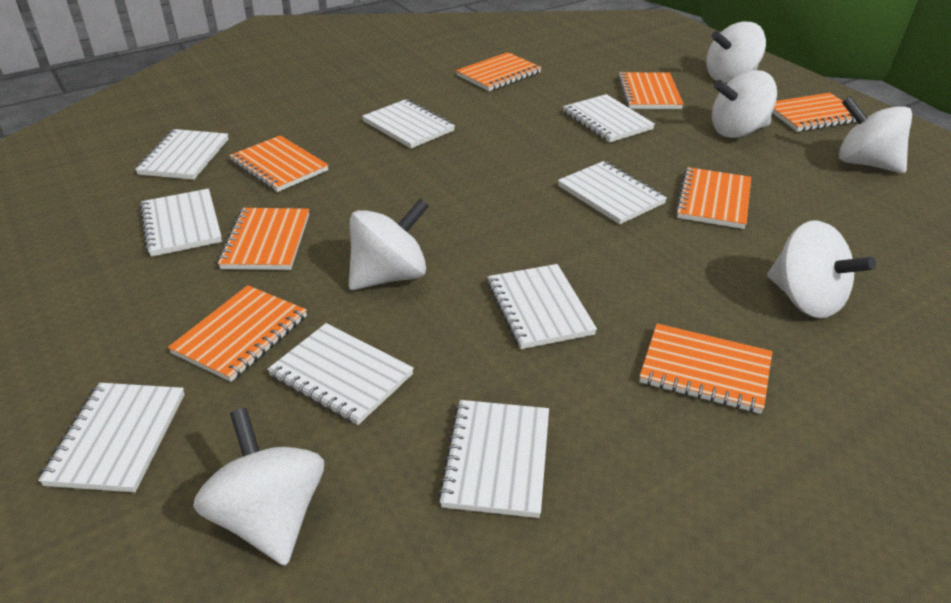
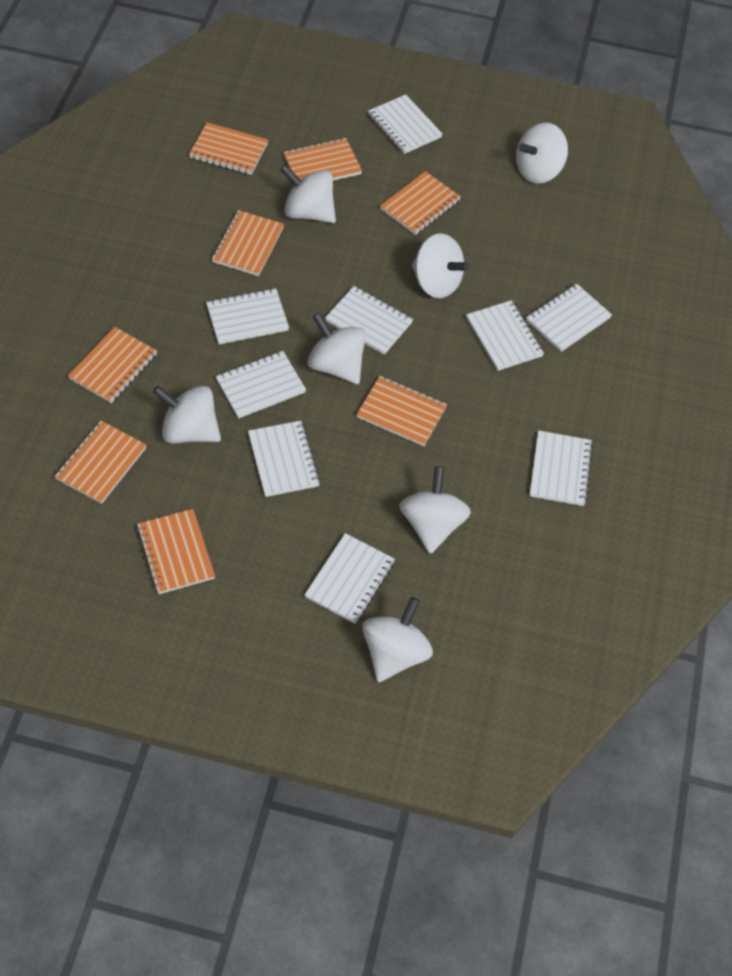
white spinning top: 6 -> 7

